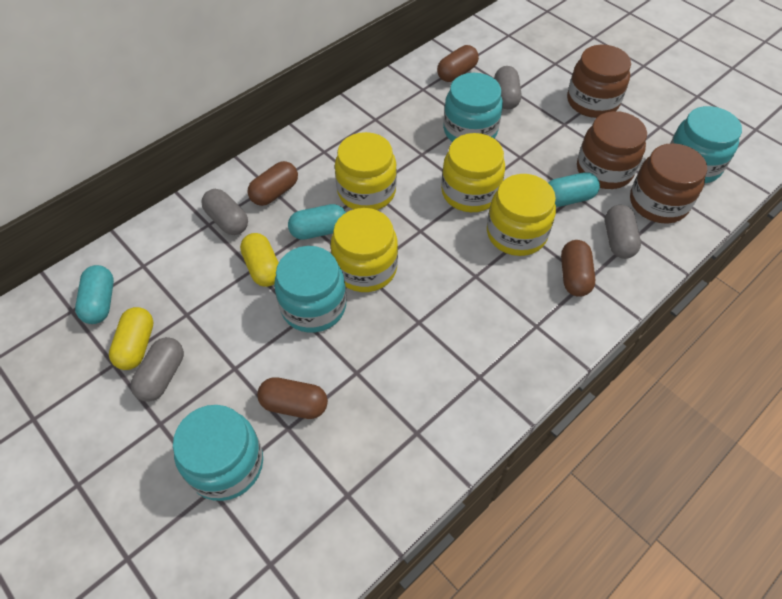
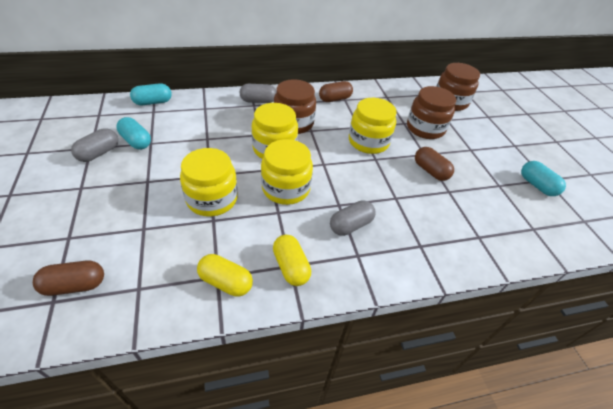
brown capsule: 4 -> 3
grey capsule: 4 -> 3
turquoise jar: 4 -> 0

